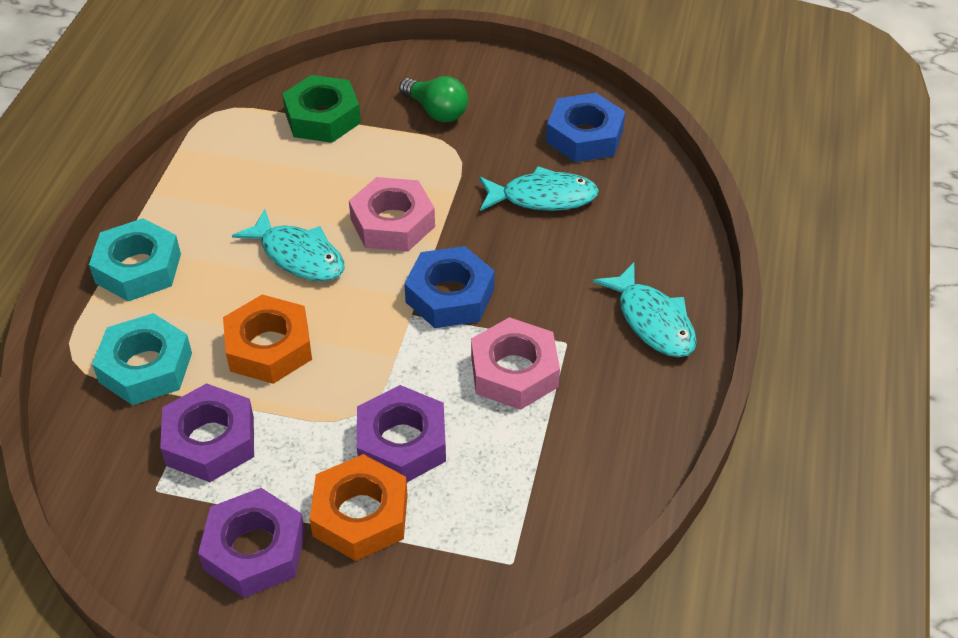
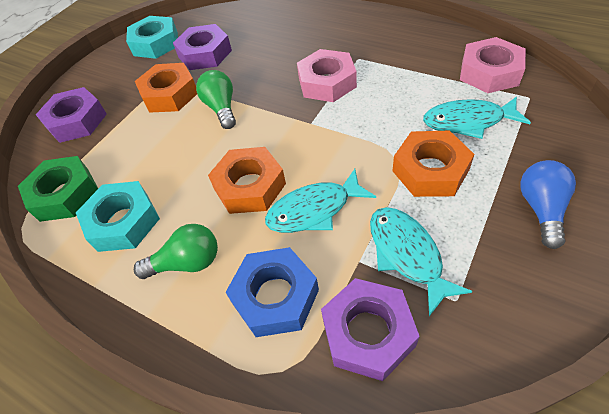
blue light bulb: 0 -> 1
blue nut: 2 -> 1
green light bulb: 1 -> 2
orange nut: 2 -> 3

